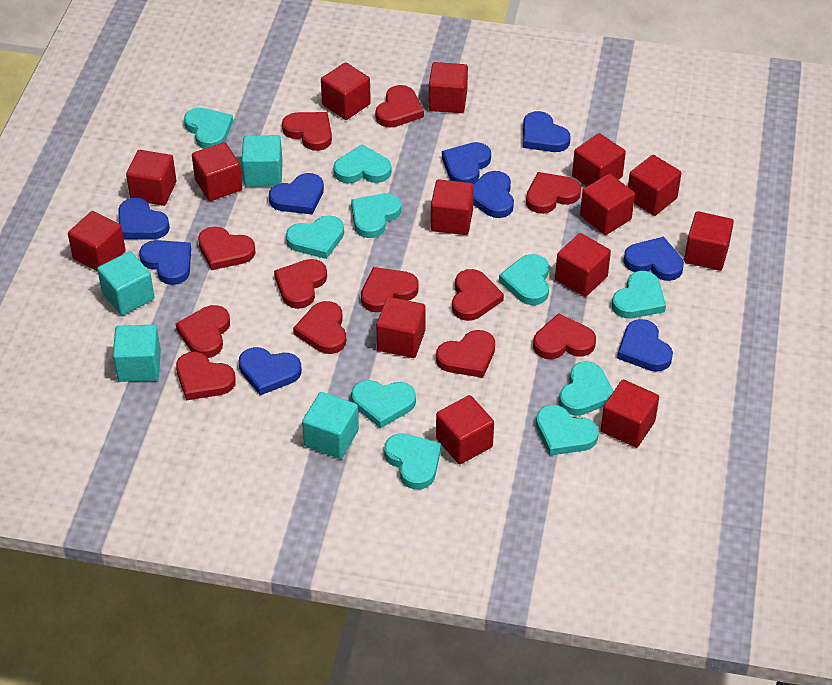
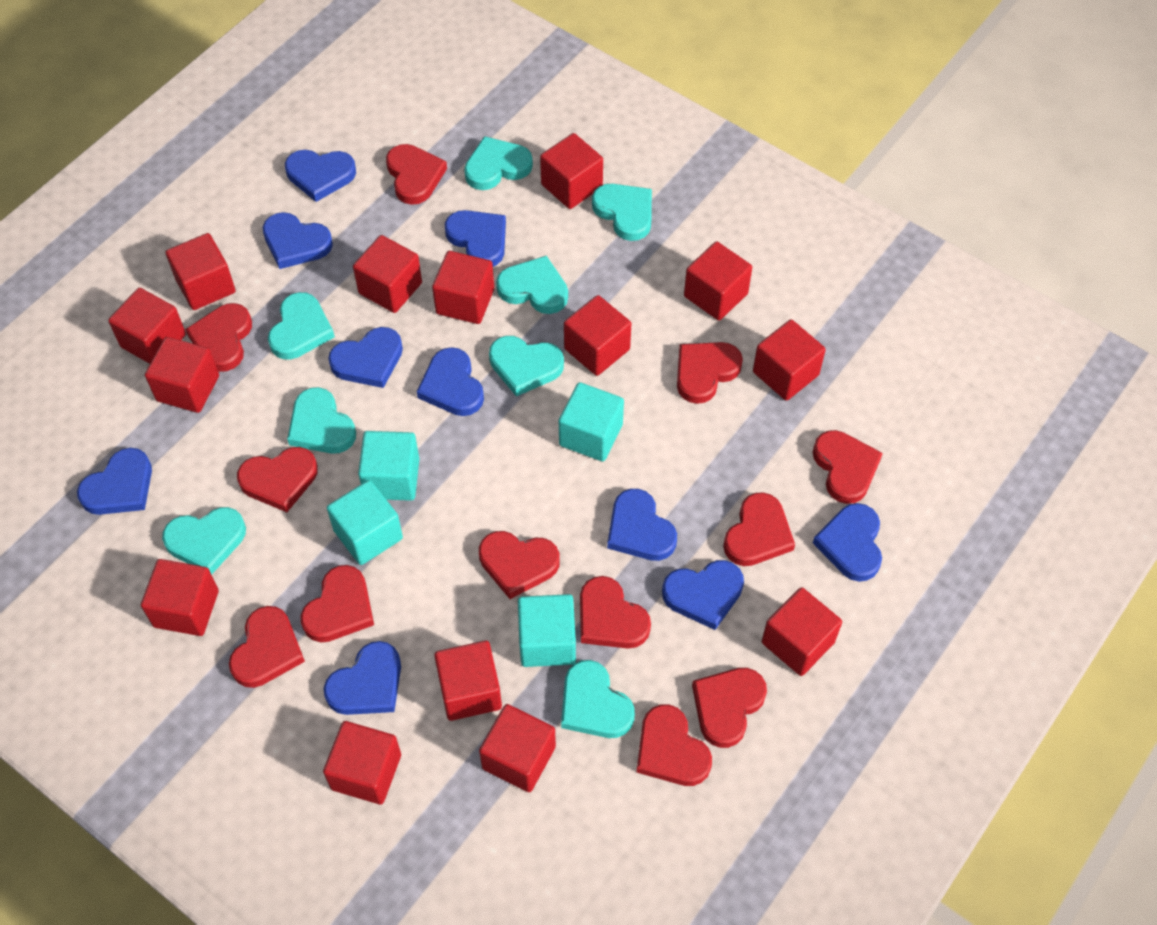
blue heart: 9 -> 10
turquoise heart: 10 -> 8

